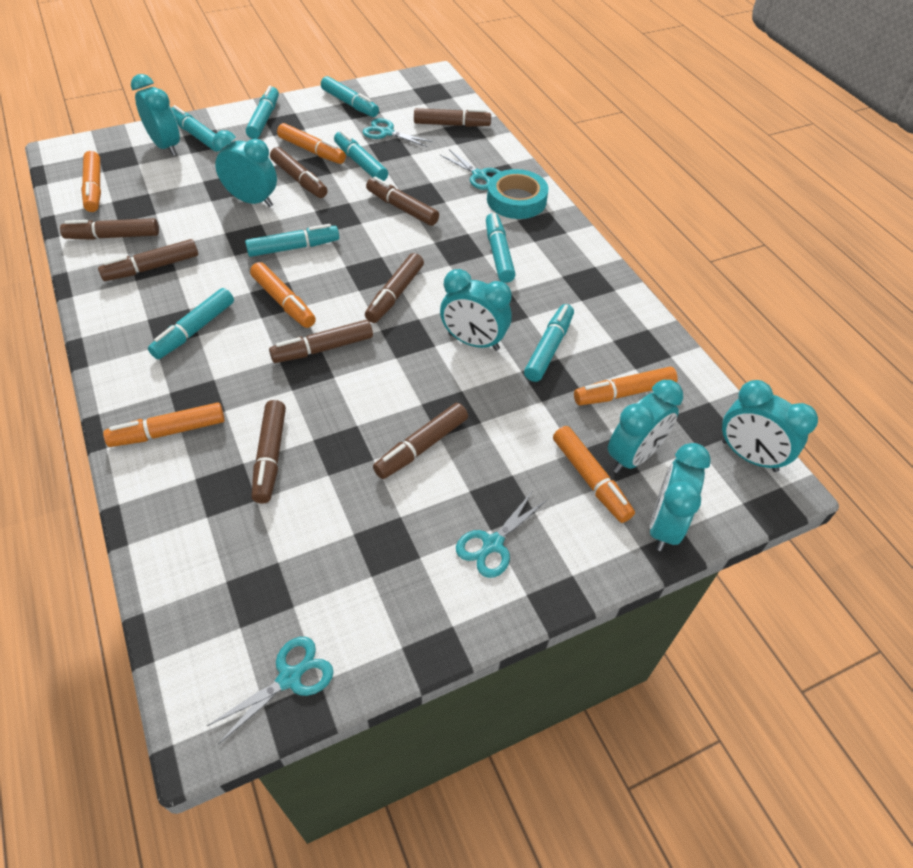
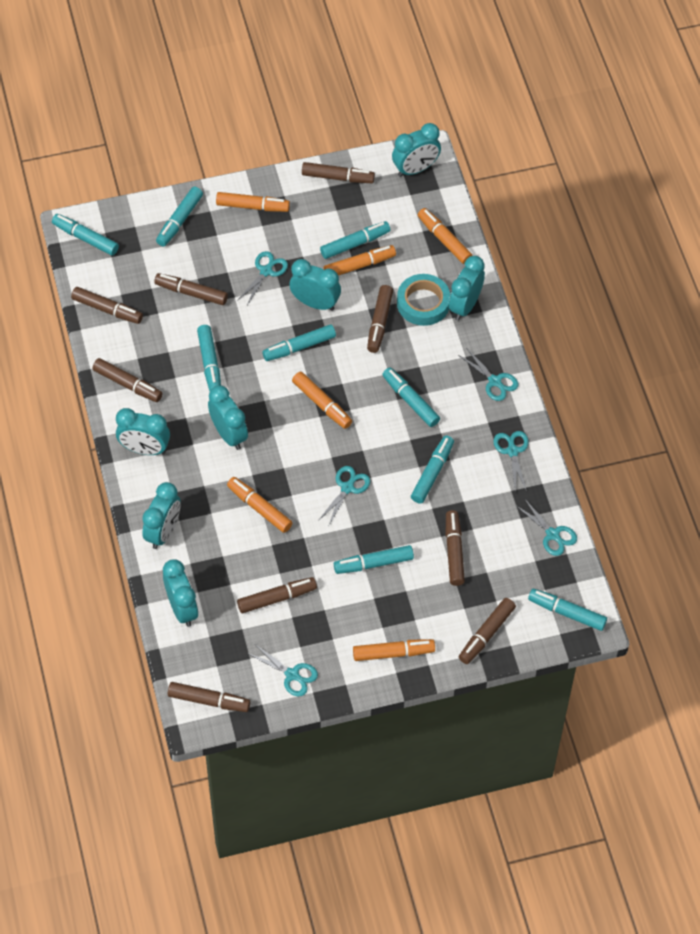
turquoise clock: 6 -> 7
turquoise marker: 8 -> 9
turquoise scissors: 4 -> 6

